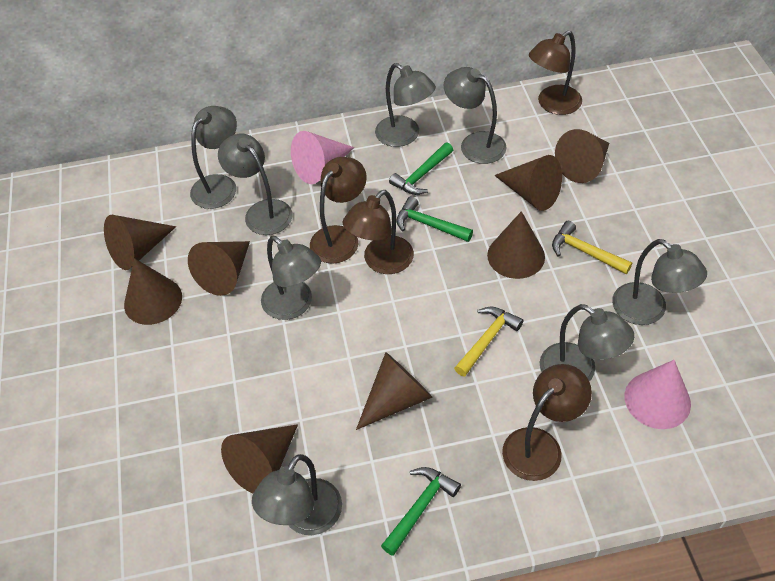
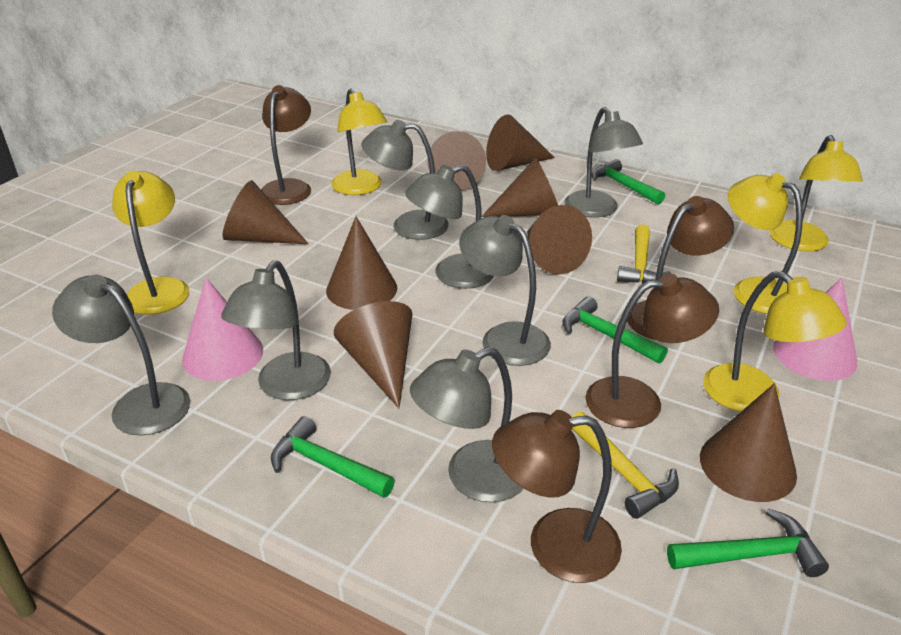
green hammer: 3 -> 4
grey lamp: 8 -> 7
yellow lamp: 0 -> 5

